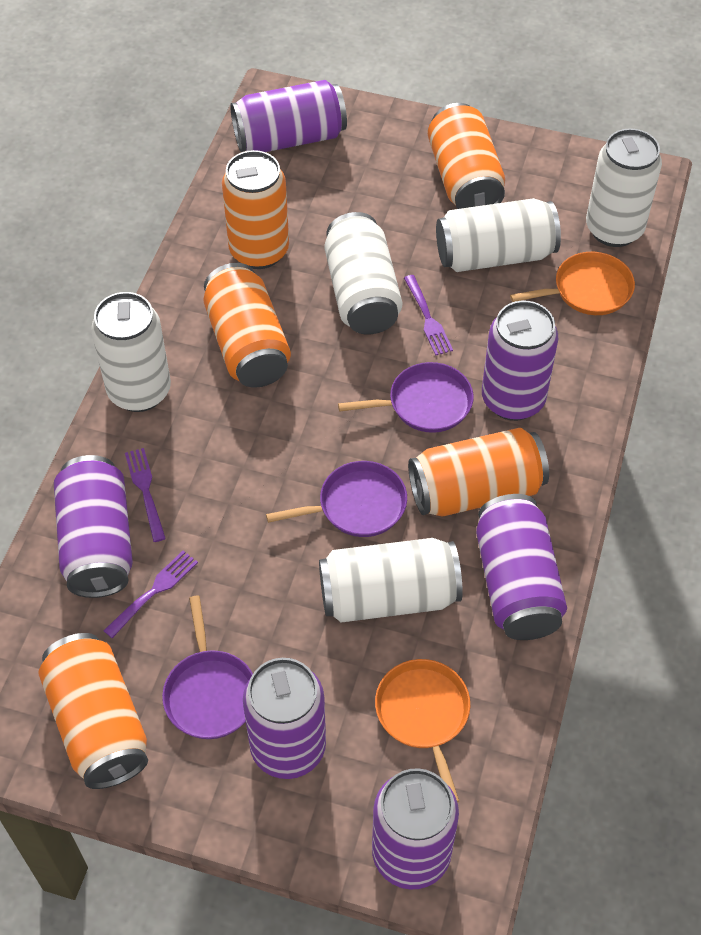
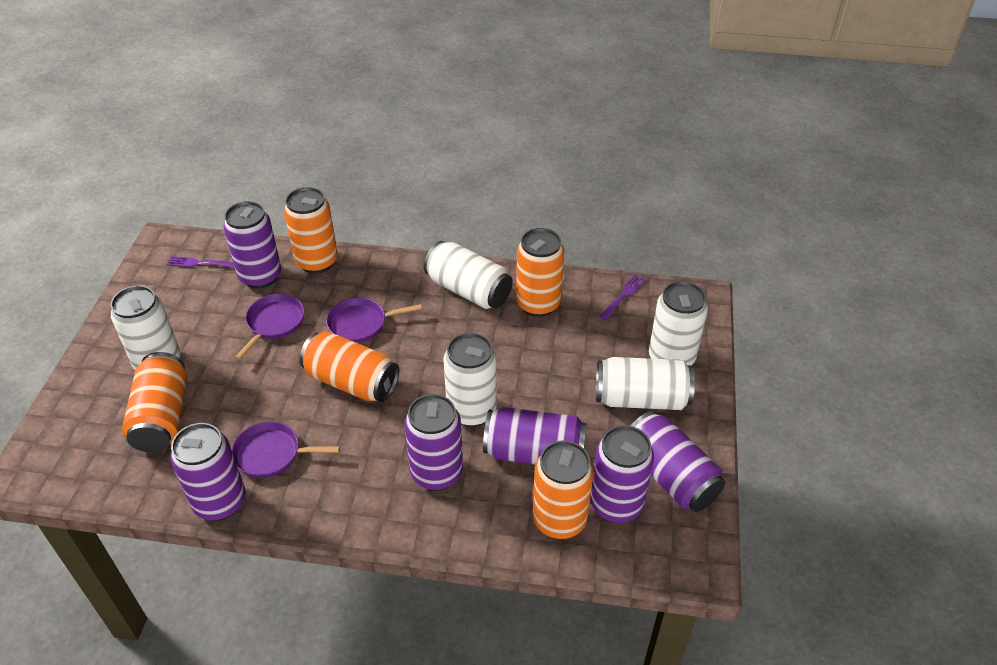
orange pan: 2 -> 0
purple fork: 3 -> 2

